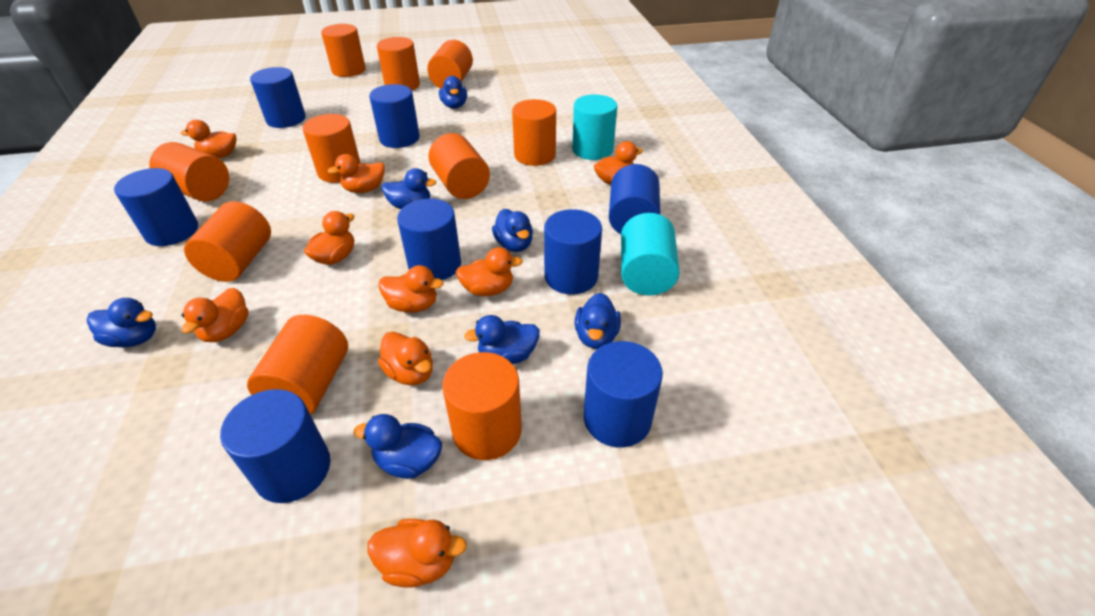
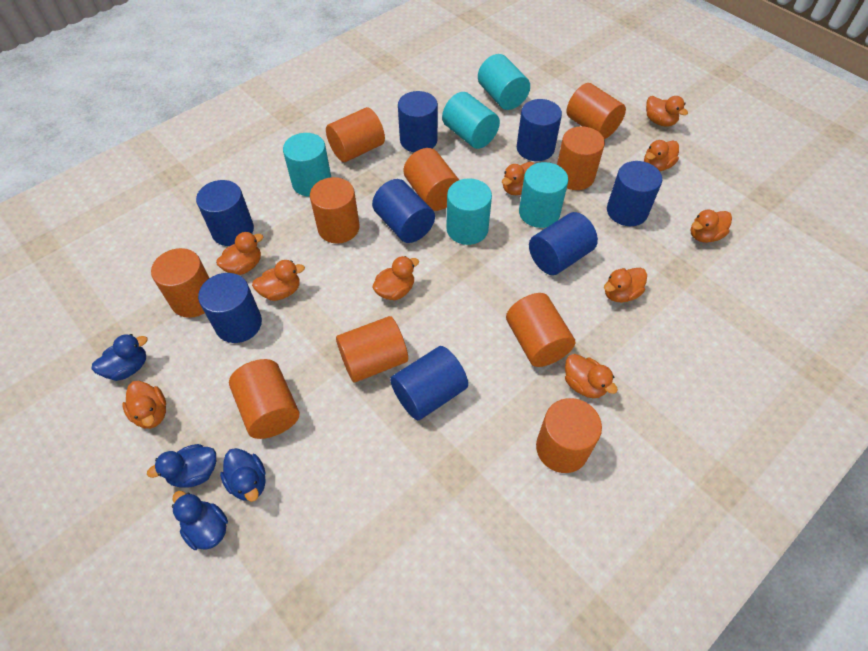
blue duck: 7 -> 4
orange duck: 9 -> 10
turquoise cylinder: 2 -> 5

